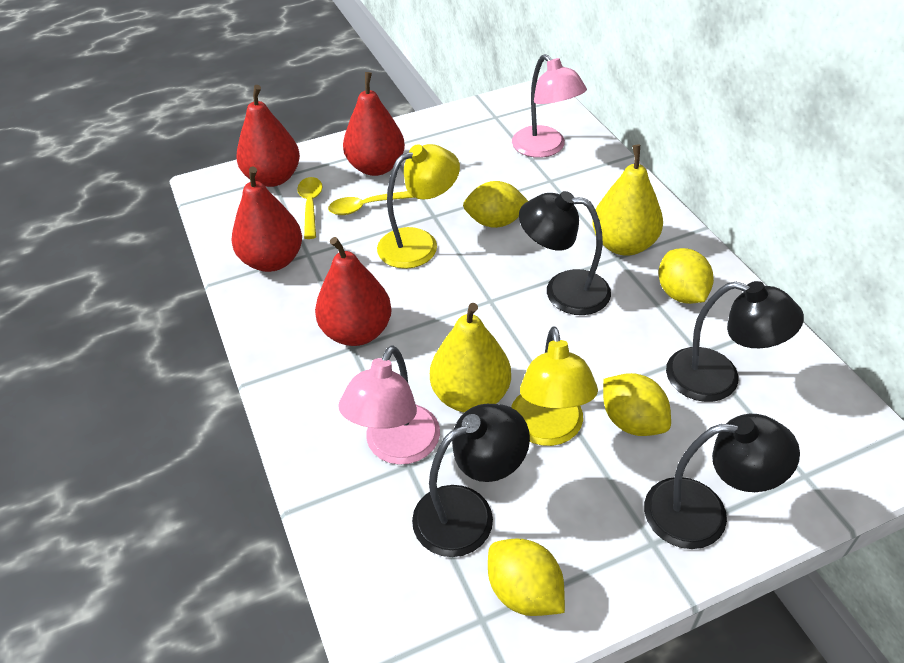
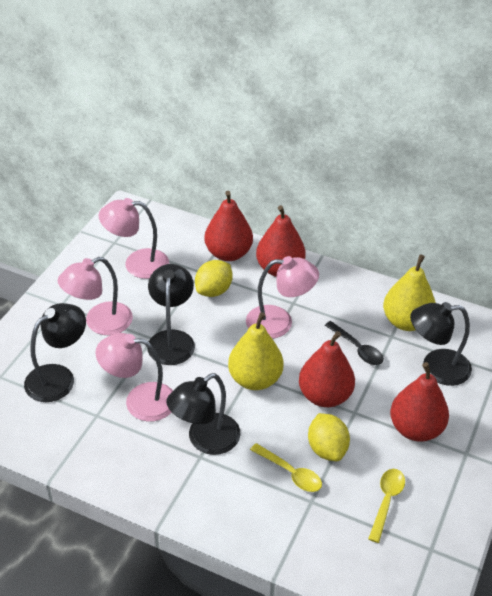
black spoon: 0 -> 1
pink lamp: 2 -> 4
yellow lamp: 2 -> 0
yellow lemon: 4 -> 2

